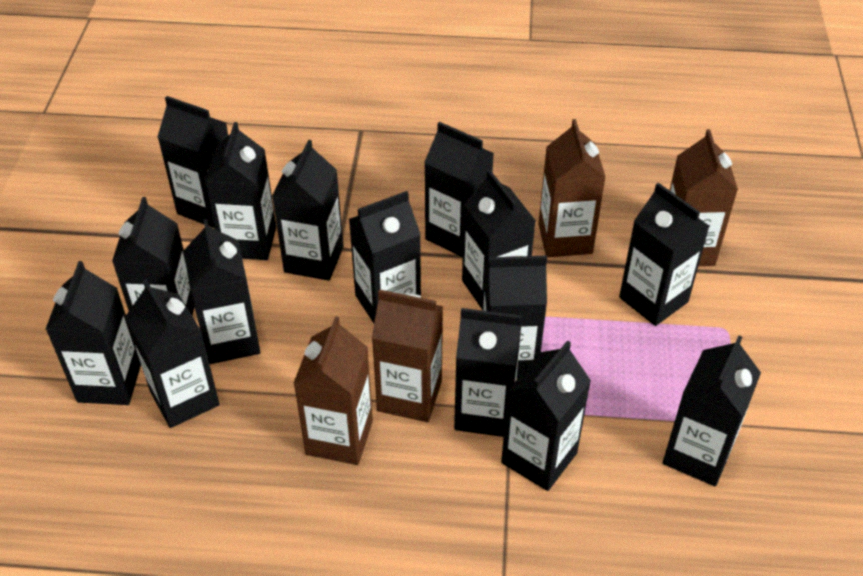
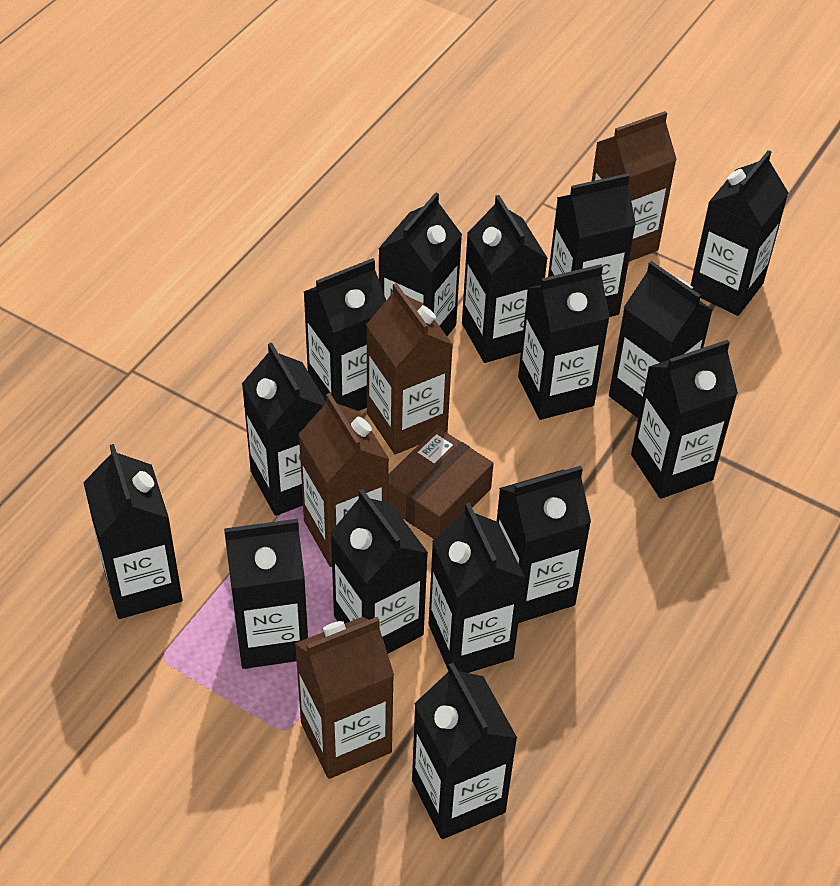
brown box: 0 -> 1

